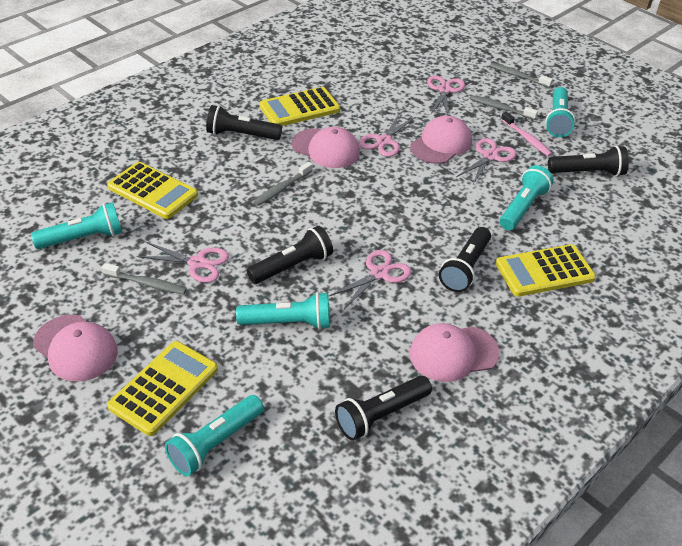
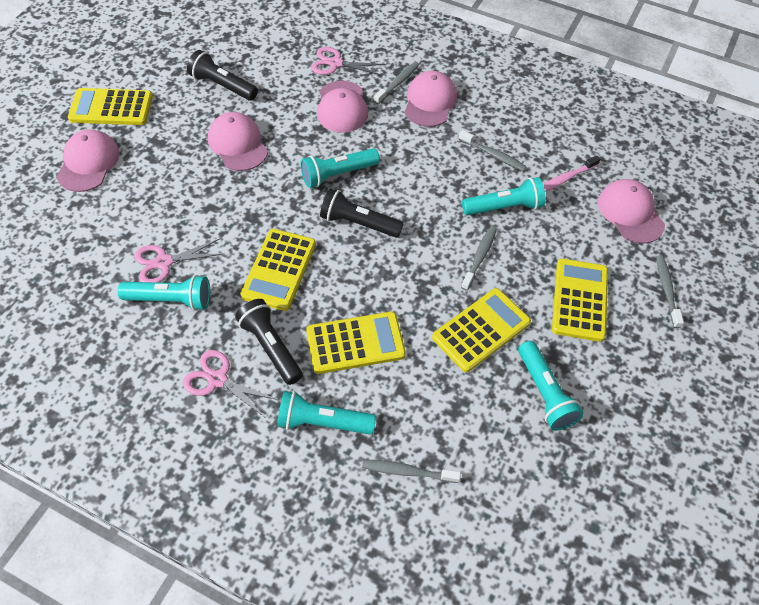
black flashlight: 5 -> 3
grey toothbrush: 4 -> 5
pink cap: 4 -> 5
pink scissors: 5 -> 3
yellow calculator: 4 -> 5

